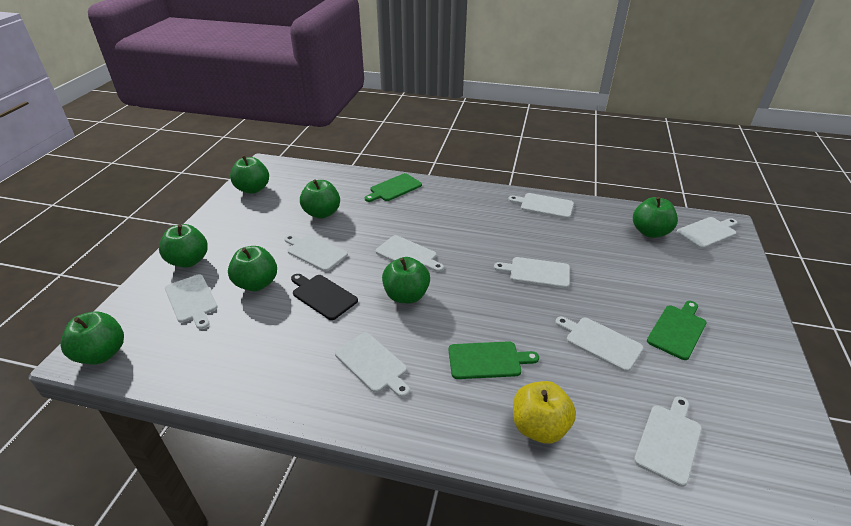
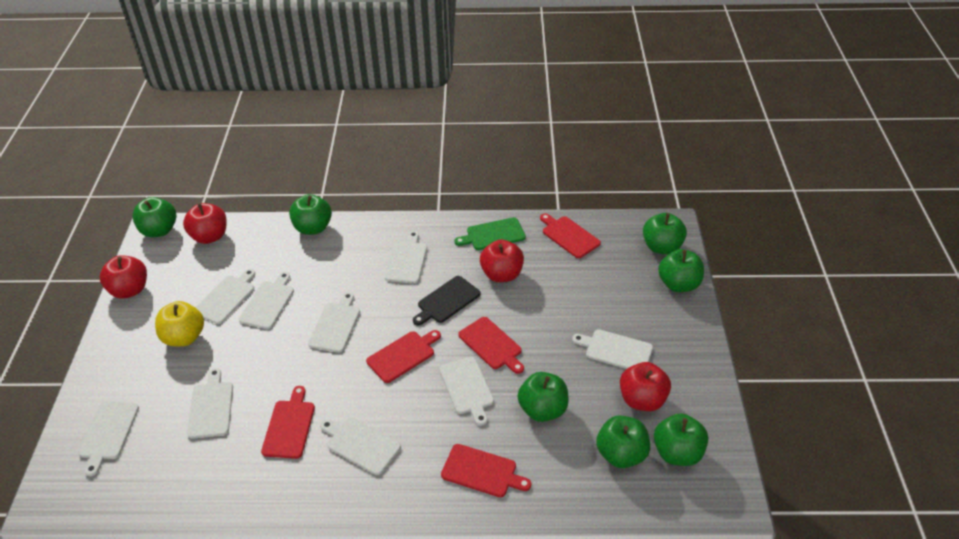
green cutting board: 3 -> 1
red apple: 0 -> 4
red cutting board: 0 -> 5

